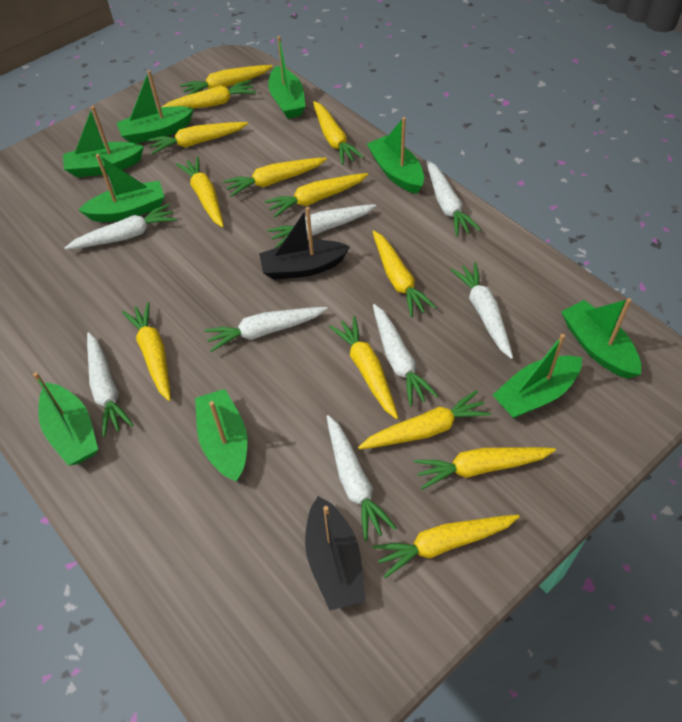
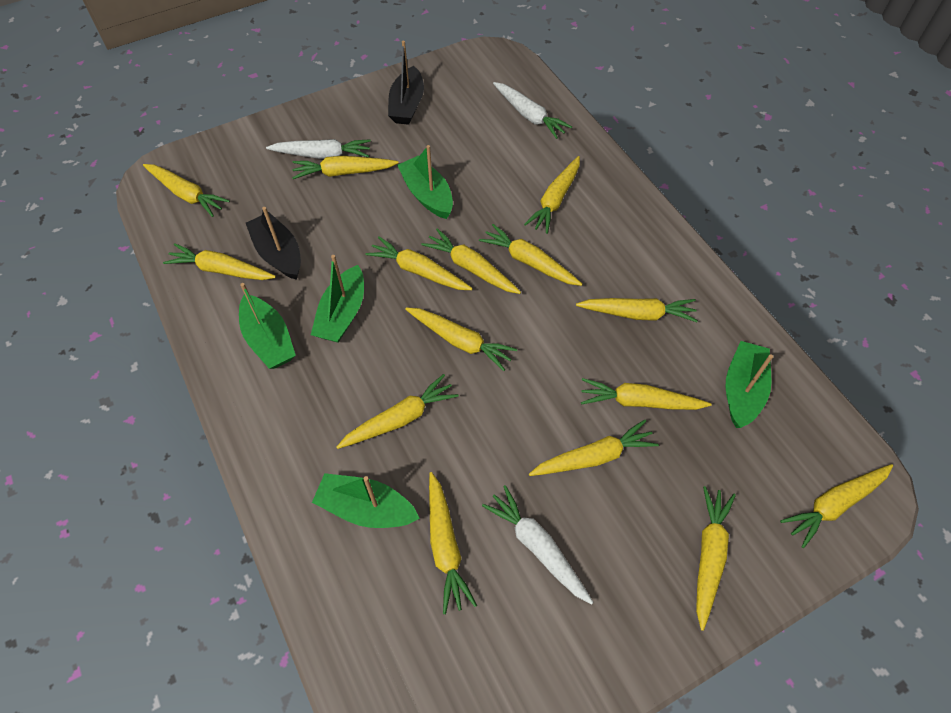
green boat: 9 -> 5
white carrot: 8 -> 3
yellow carrot: 13 -> 15

